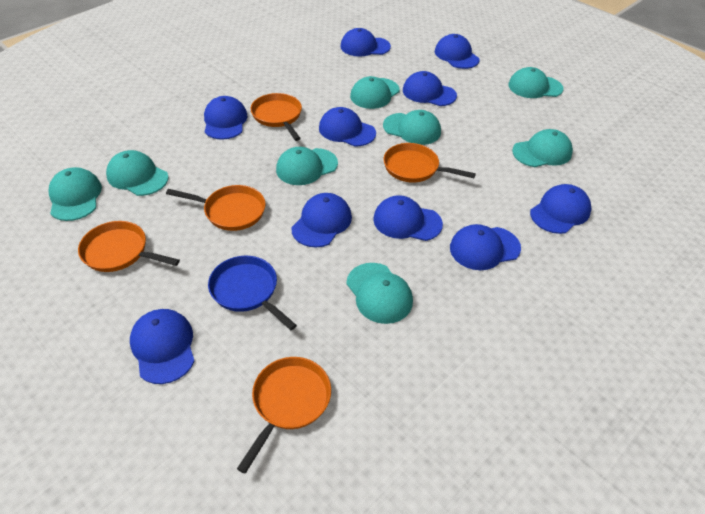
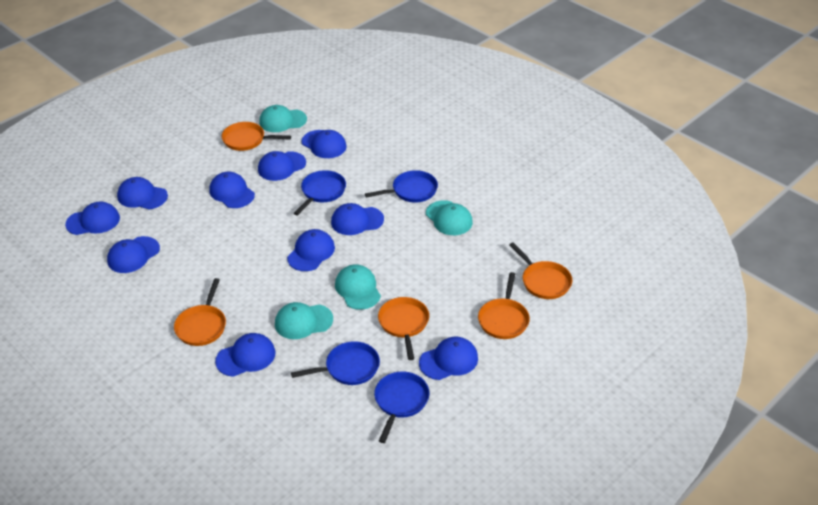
blue pan: 1 -> 4
turquoise cap: 8 -> 4

